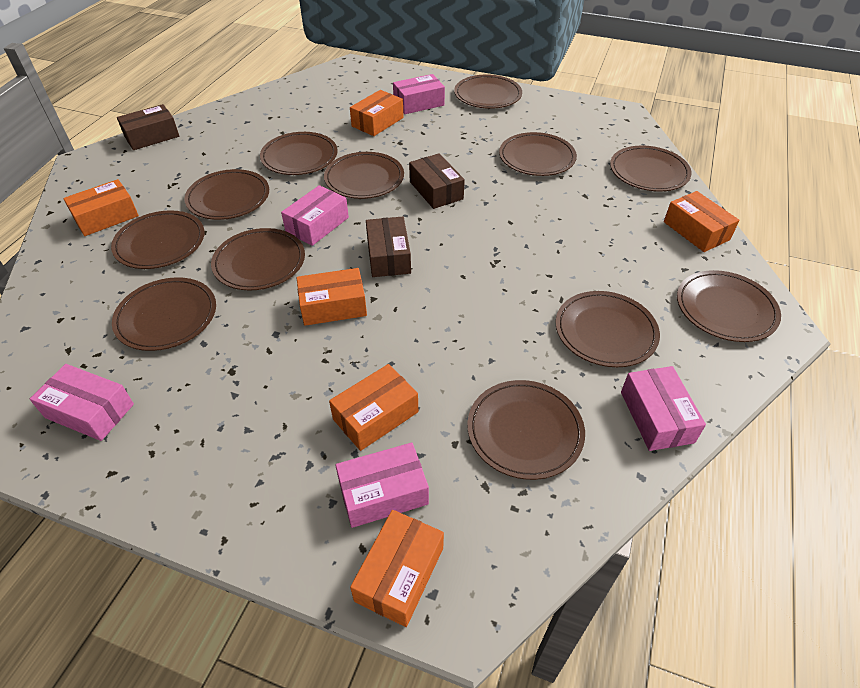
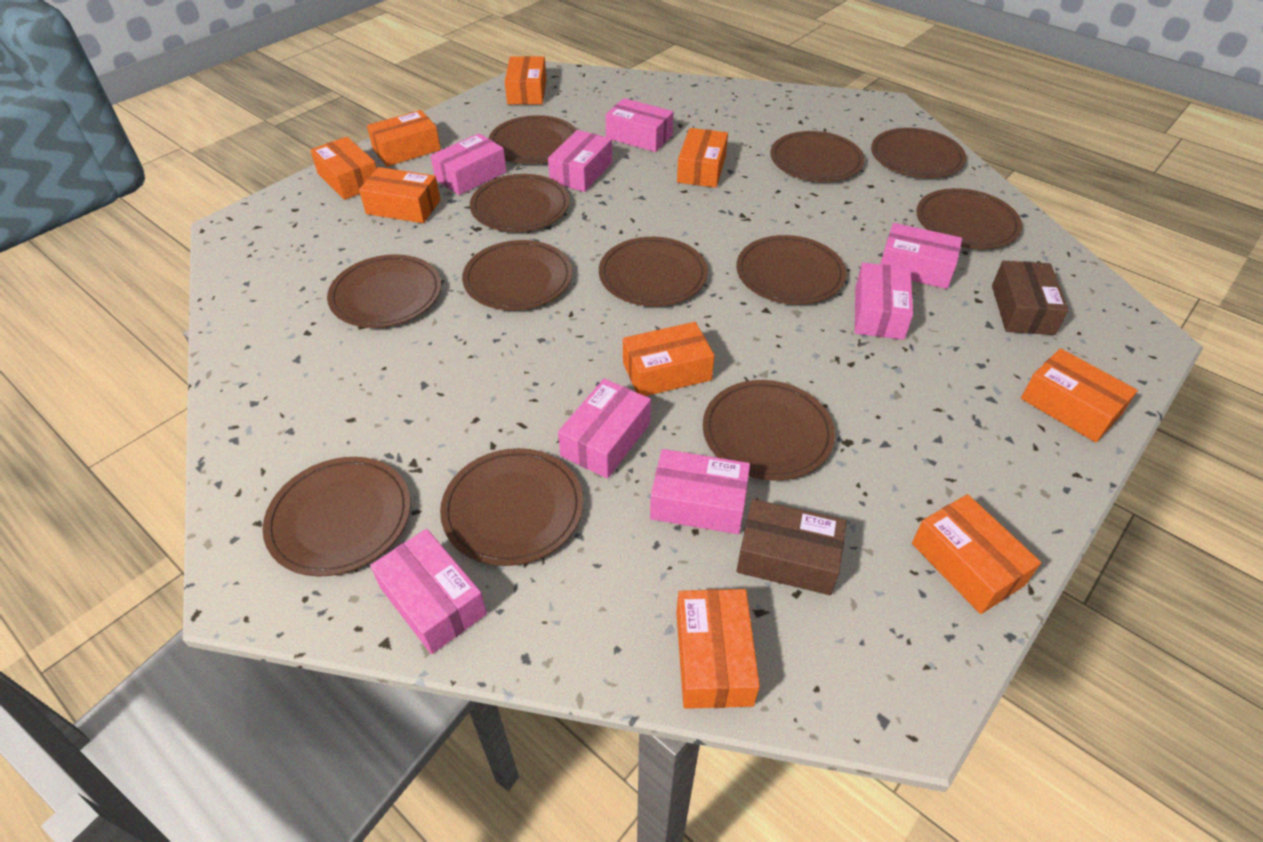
brown box: 3 -> 2
orange box: 6 -> 9
pink box: 5 -> 8

